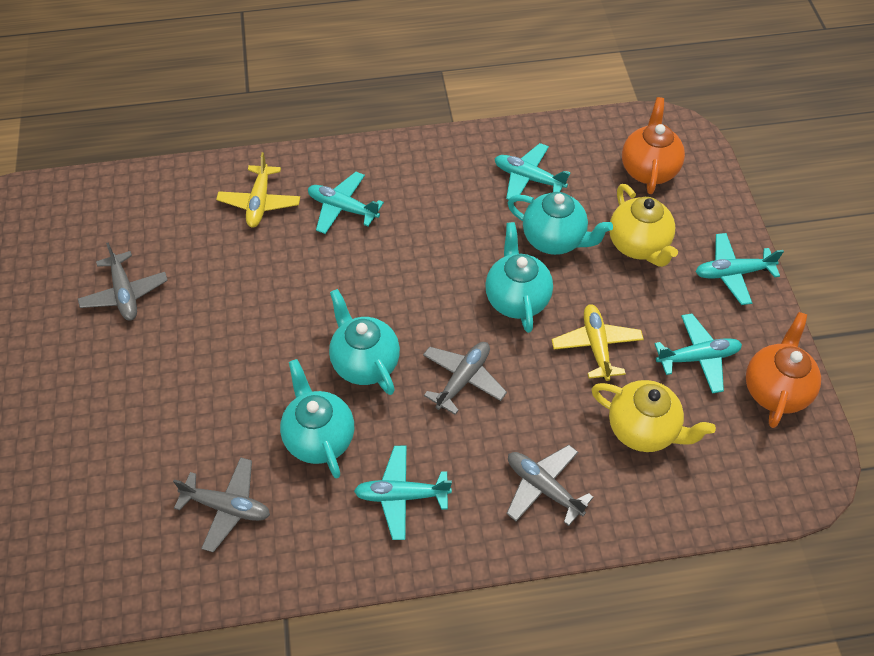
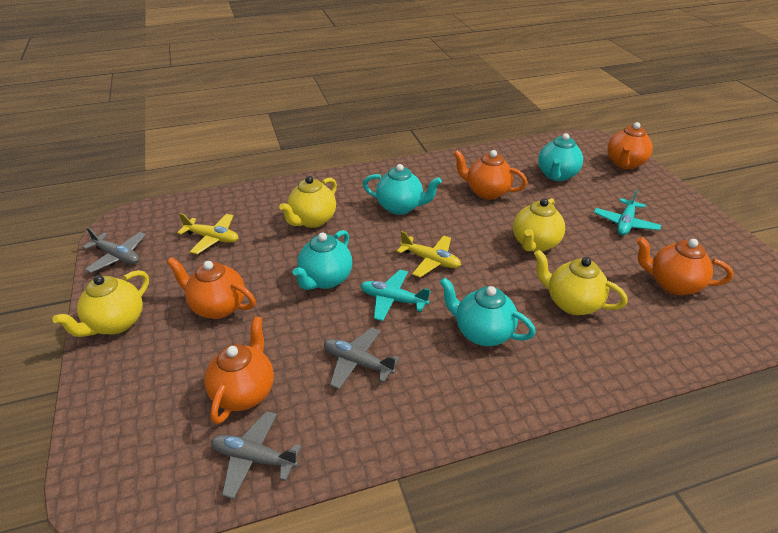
grey plane: 4 -> 3
orange teapot: 2 -> 5
turquoise plane: 5 -> 2
yellow teapot: 2 -> 4

